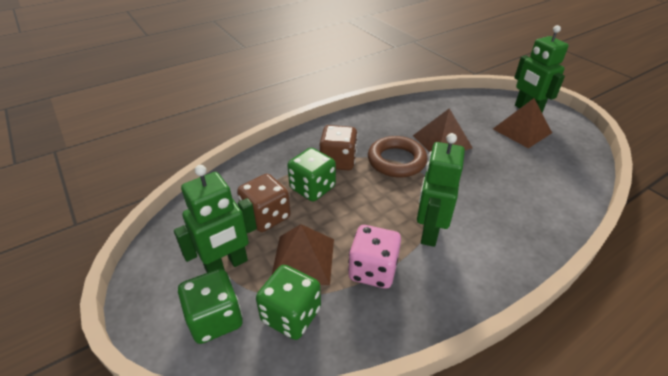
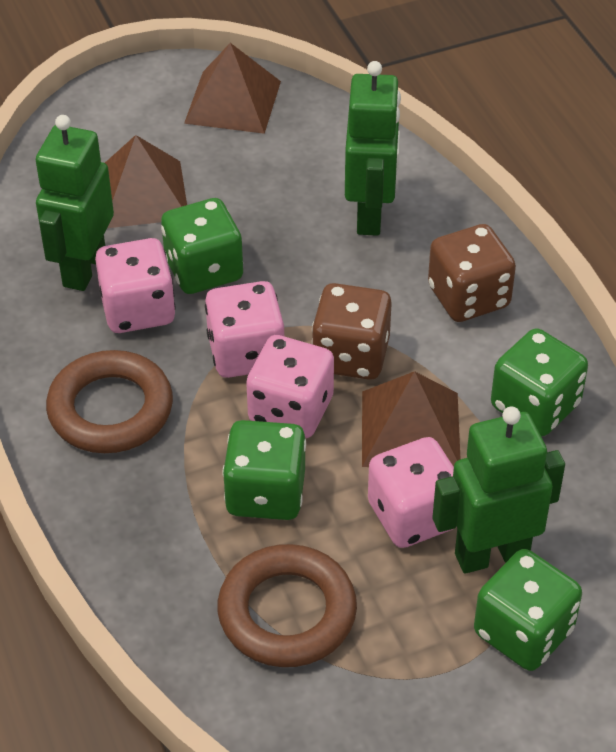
brown ring: 1 -> 2
green dice: 3 -> 4
pink dice: 1 -> 4

